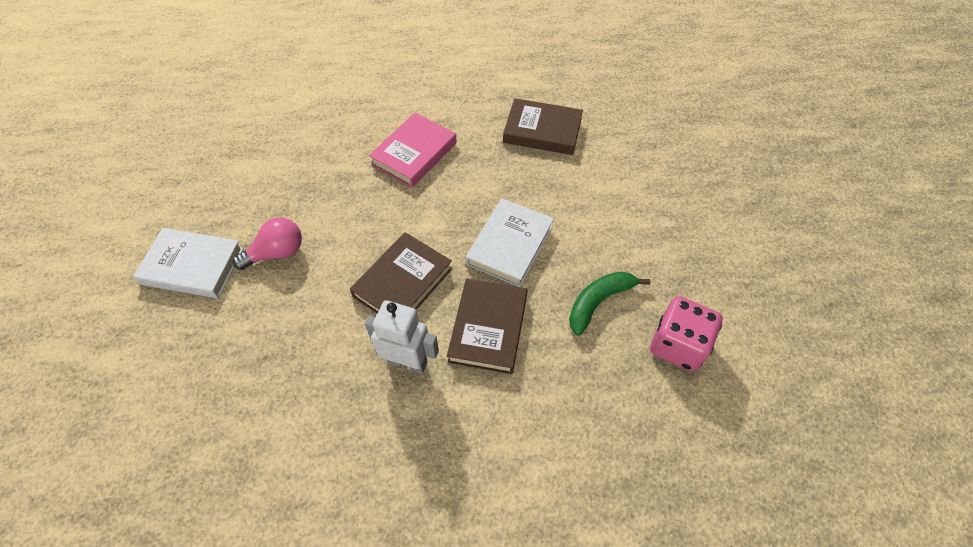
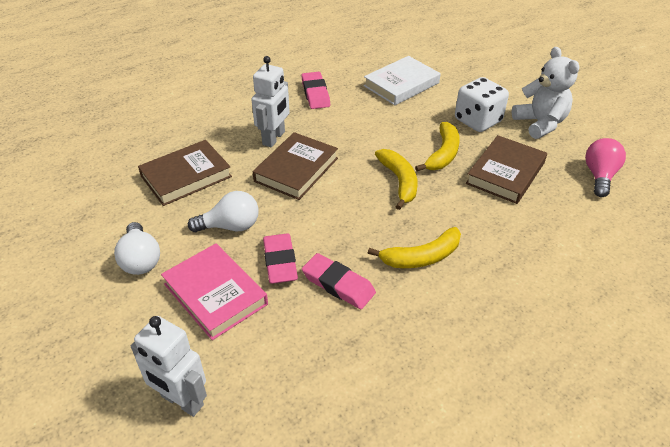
green banana: 1 -> 0
pink dice: 1 -> 0
pink eraser: 0 -> 3
white book: 2 -> 1
white dice: 0 -> 1
white light bulb: 0 -> 2
white robot: 1 -> 2
white teddy bear: 0 -> 1
yellow banana: 0 -> 3

